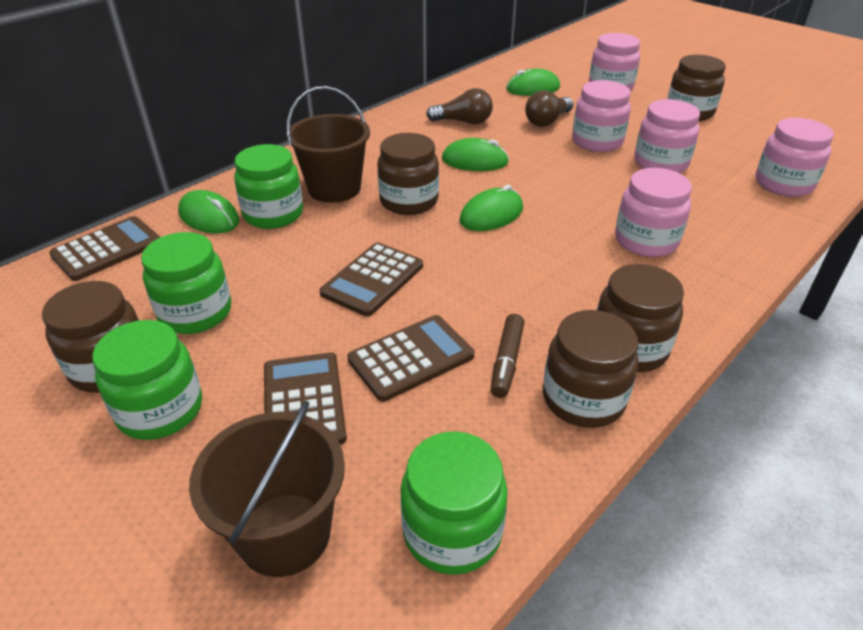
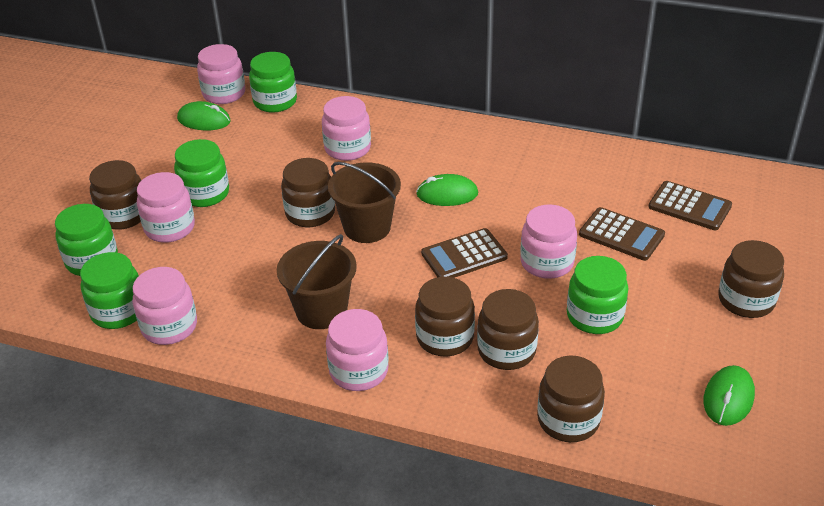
brown calculator: 4 -> 3
brown jar: 5 -> 6
brown light bulb: 2 -> 0
brown marker: 1 -> 0
green jar: 4 -> 5
green mouse: 4 -> 3
pink jar: 5 -> 6

